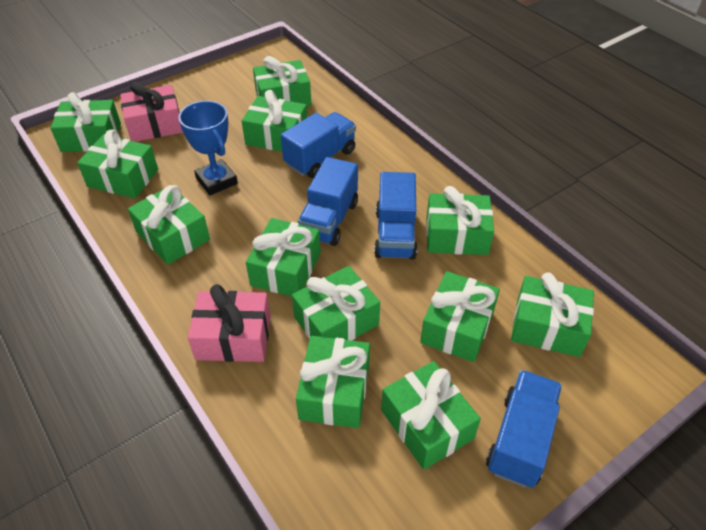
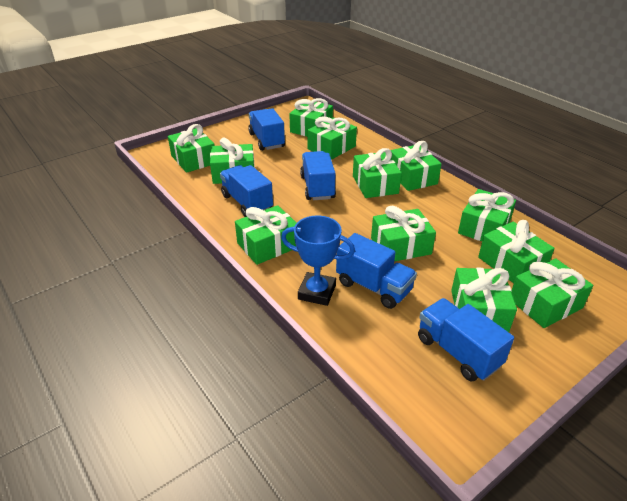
blue truck: 4 -> 5
pink gift: 2 -> 0

